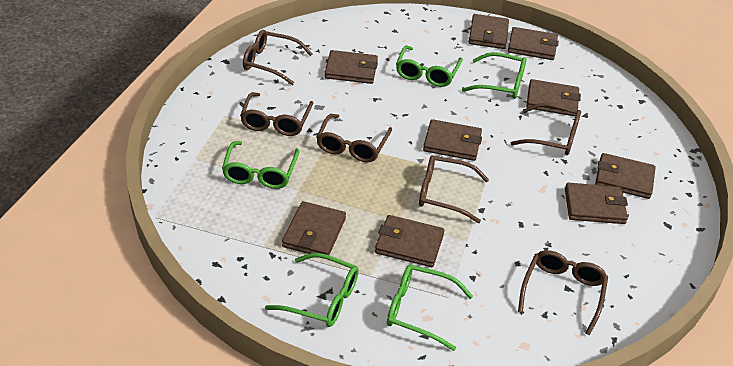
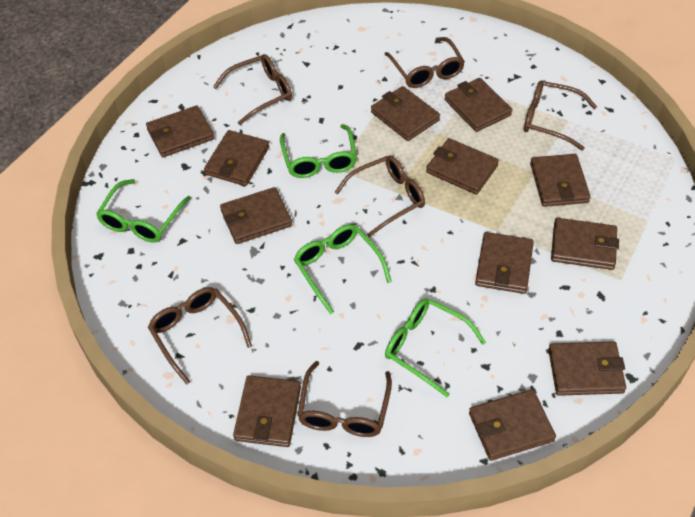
brown wallet: 9 -> 12
green glasses: 5 -> 4

